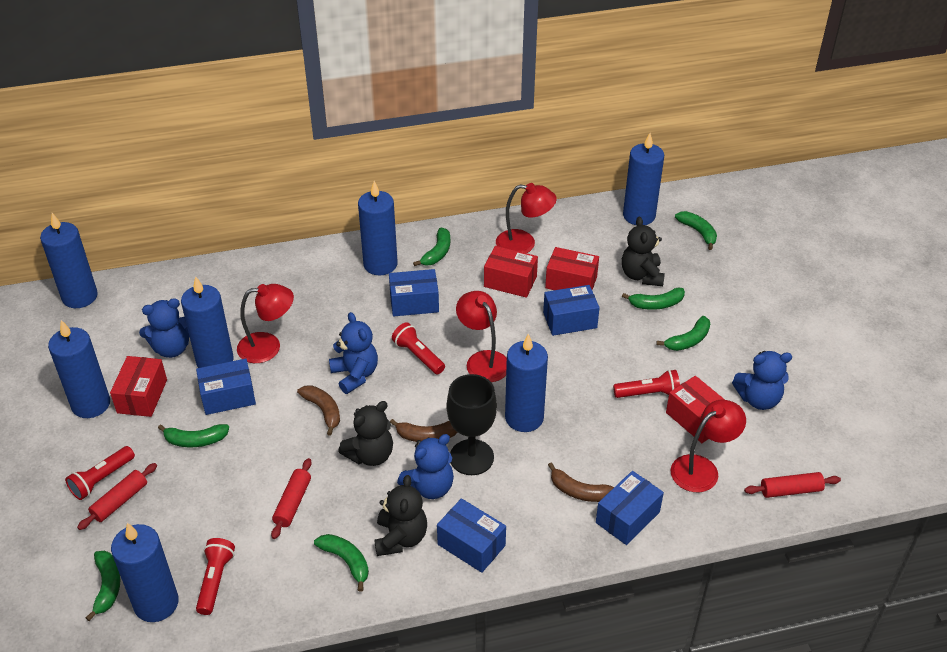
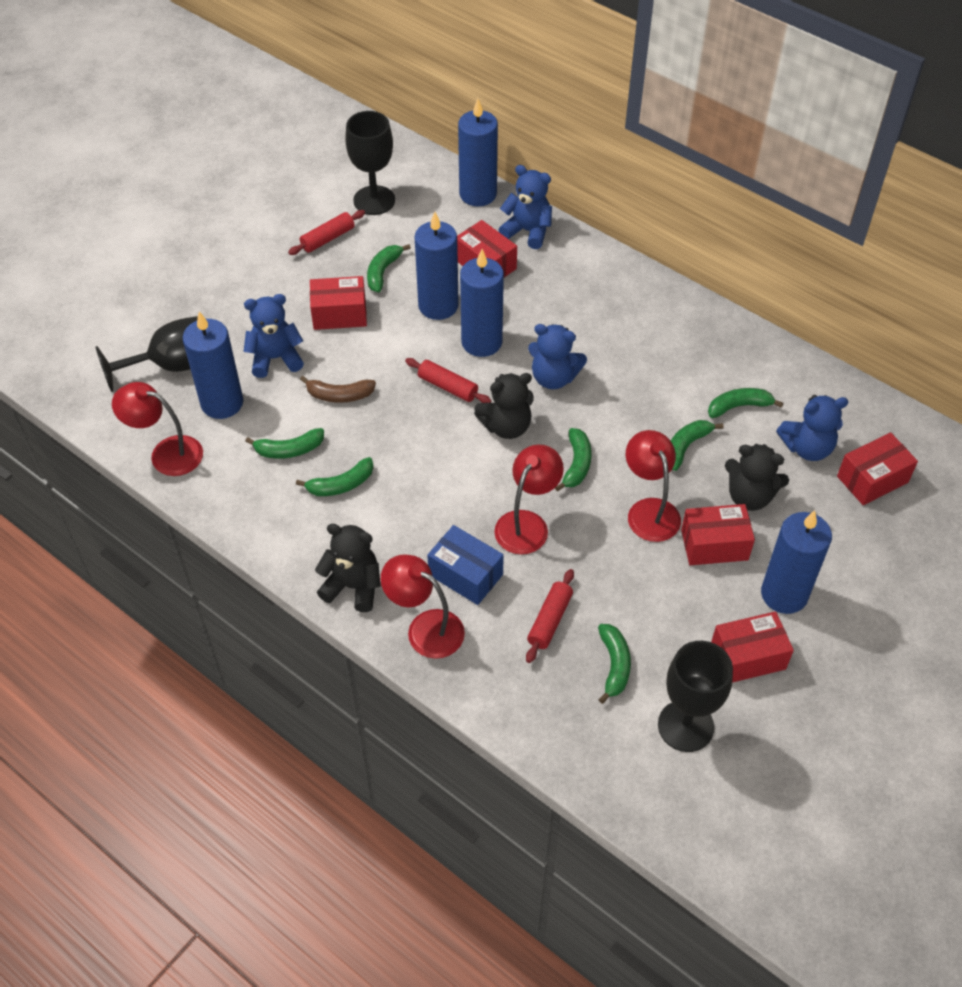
black goblet: 1 -> 3
blue box: 5 -> 1
blue candle: 7 -> 5
brown banana: 3 -> 1
red box: 4 -> 5
red flashlight: 4 -> 0

